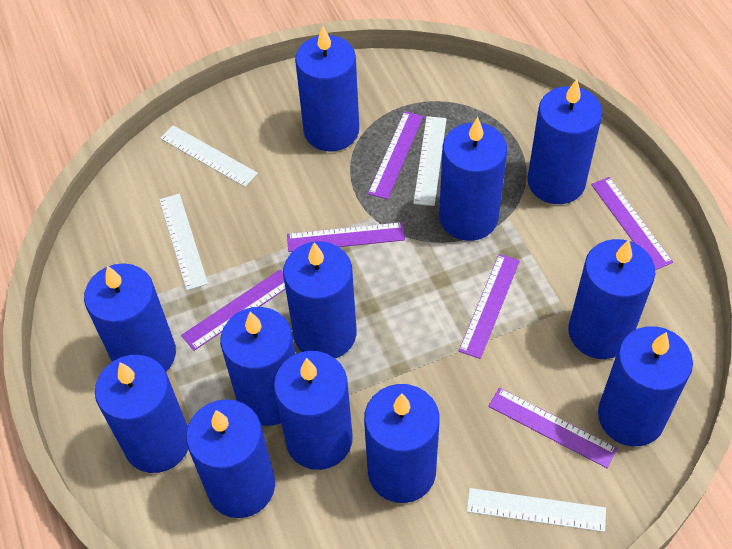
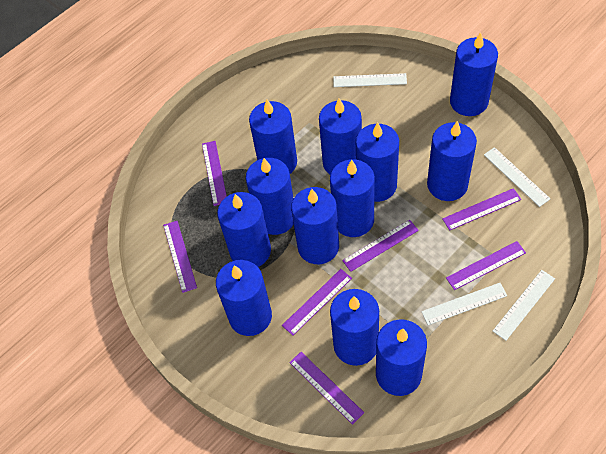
purple ruler: 6 -> 7

